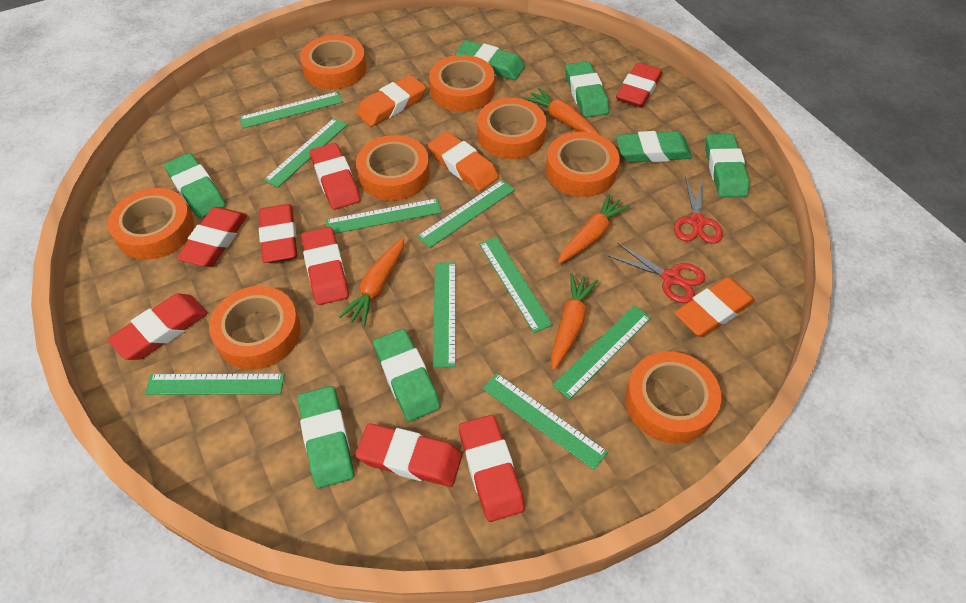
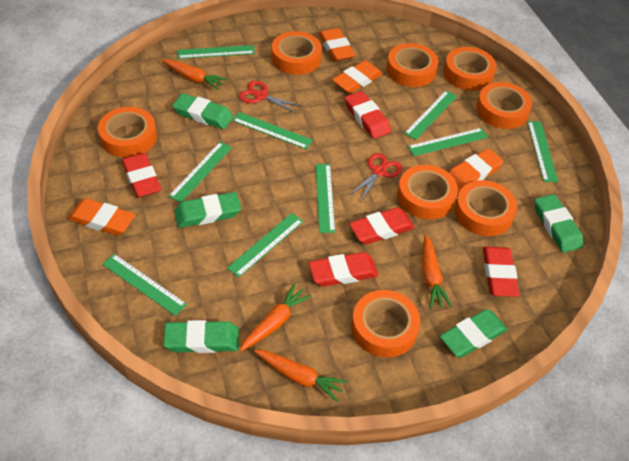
green eraser: 7 -> 5
orange eraser: 3 -> 4
red eraser: 8 -> 5

